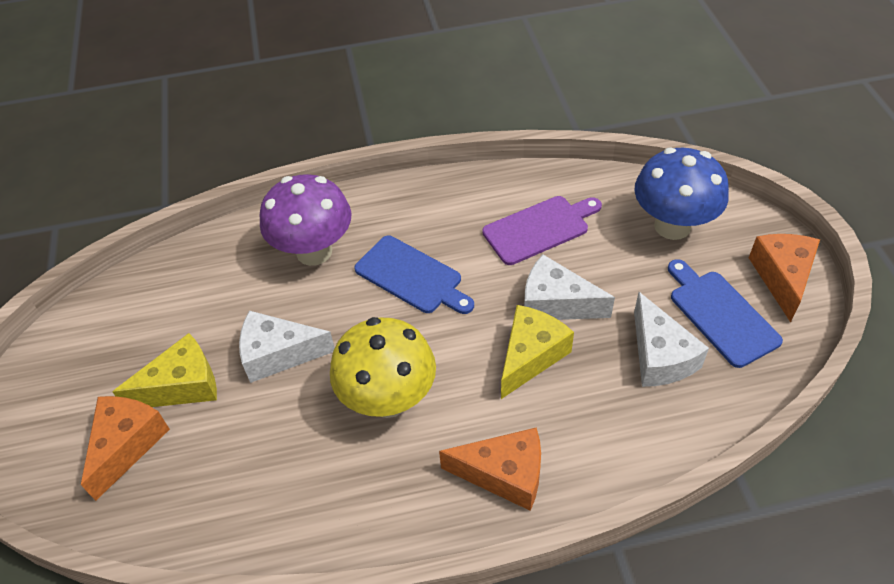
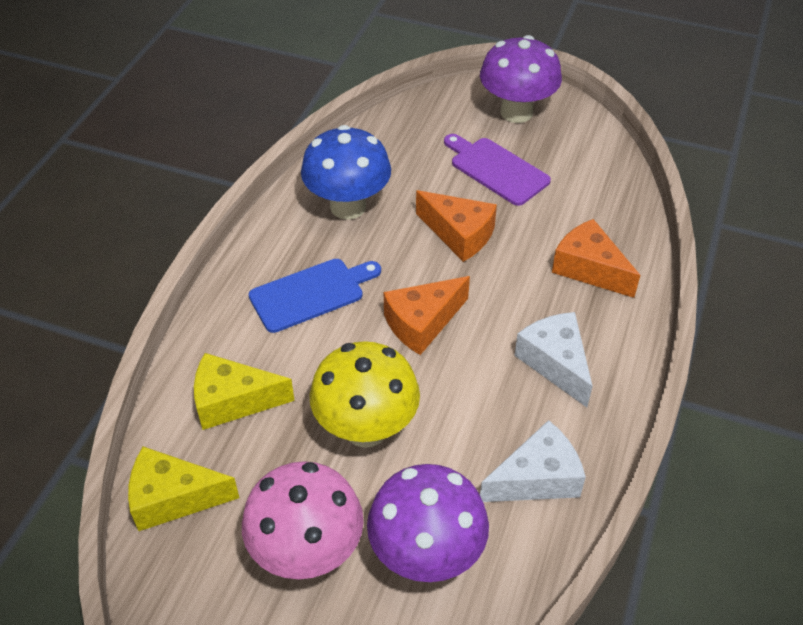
blue cutting board: 2 -> 1
pink mushroom: 0 -> 1
purple mushroom: 1 -> 2
white cheese: 3 -> 2

